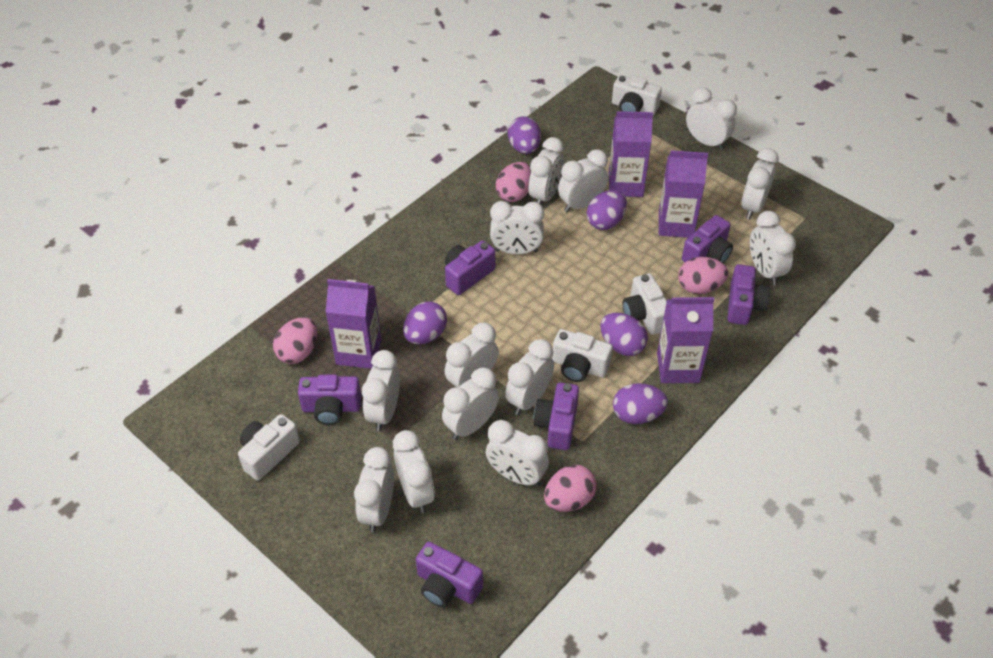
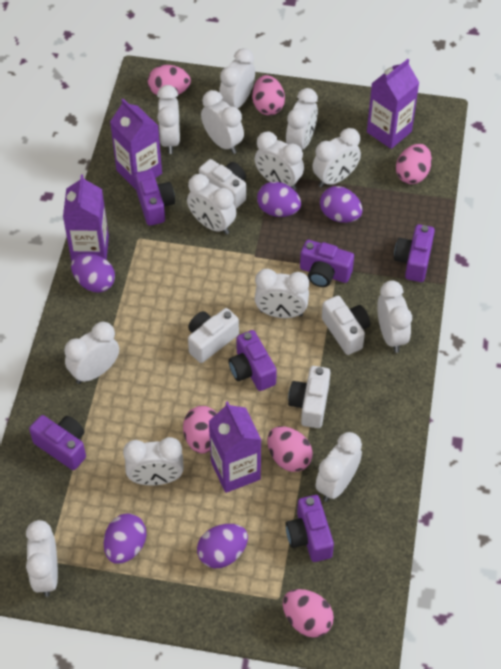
pink egg: 4 -> 6

